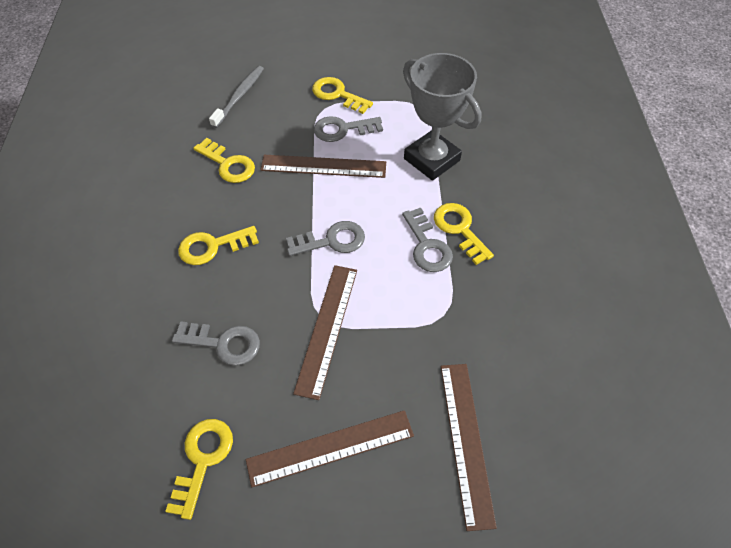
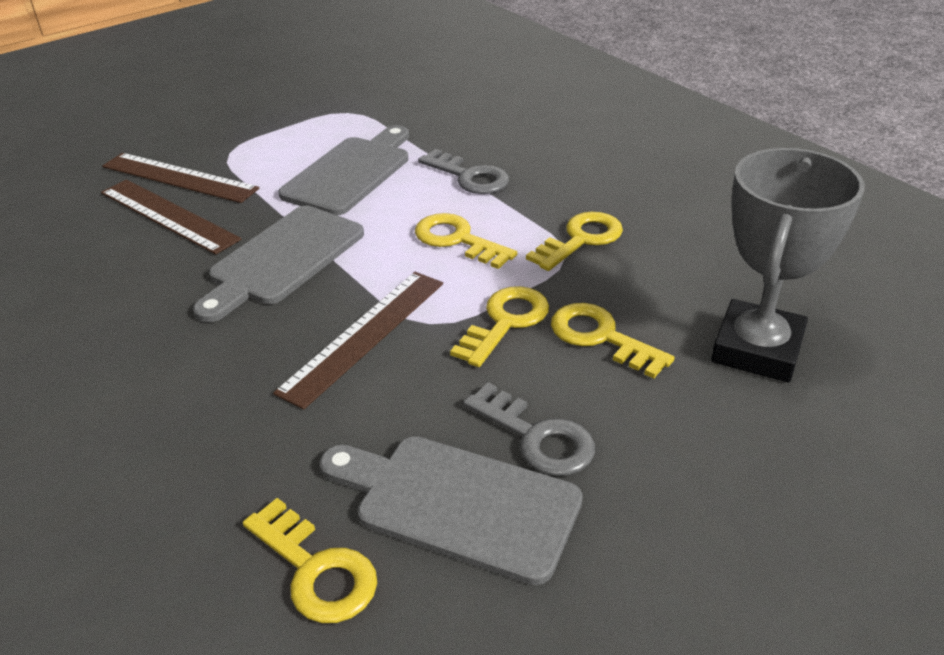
brown ruler: 4 -> 3
grey cutting board: 0 -> 3
grey key: 4 -> 2
grey toothbrush: 1 -> 0

